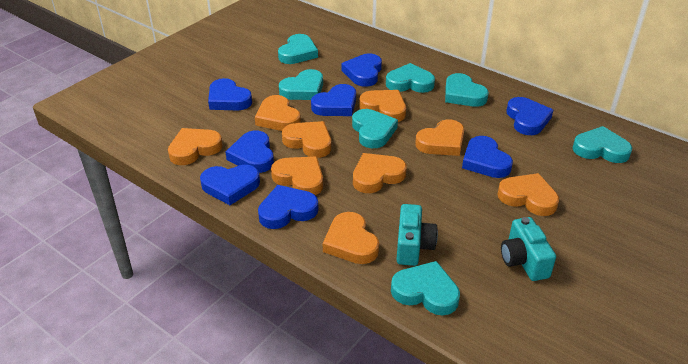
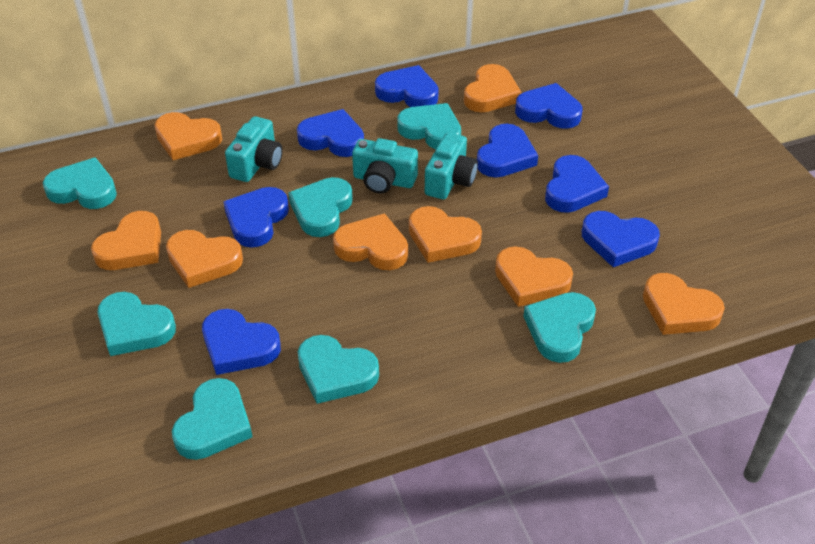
orange heart: 9 -> 8
turquoise camera: 2 -> 3

